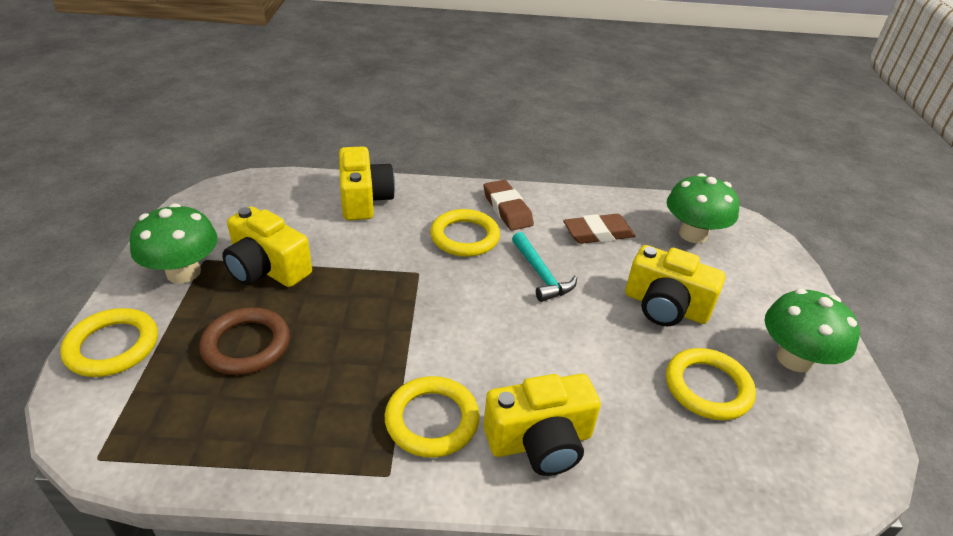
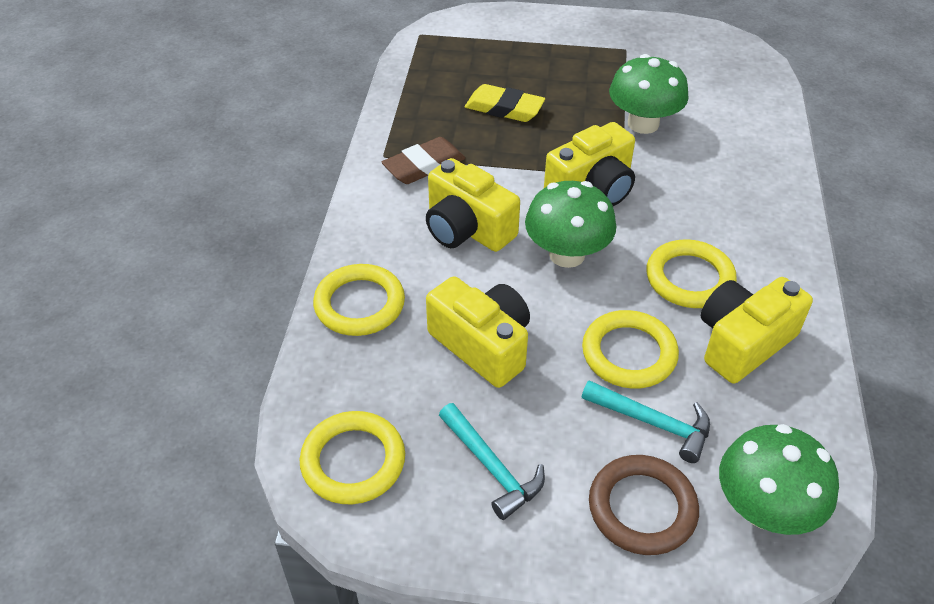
brown eraser: 2 -> 1
turquoise hammer: 1 -> 2
yellow eraser: 0 -> 1

